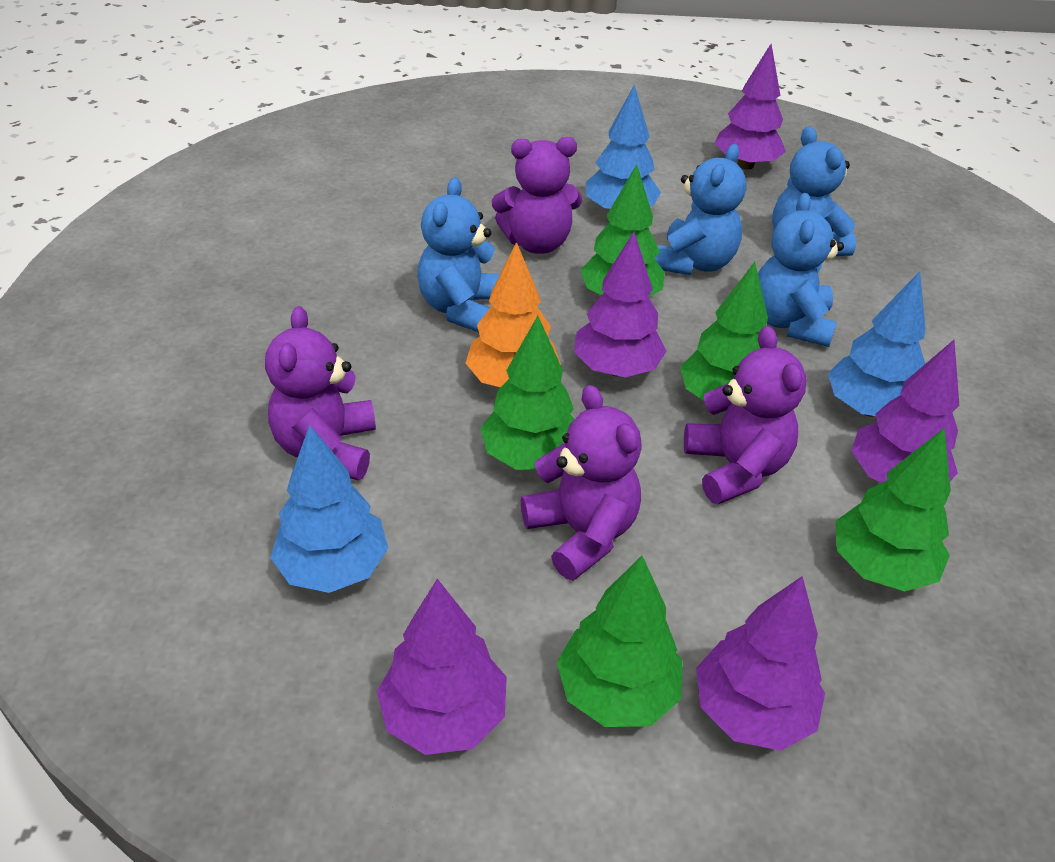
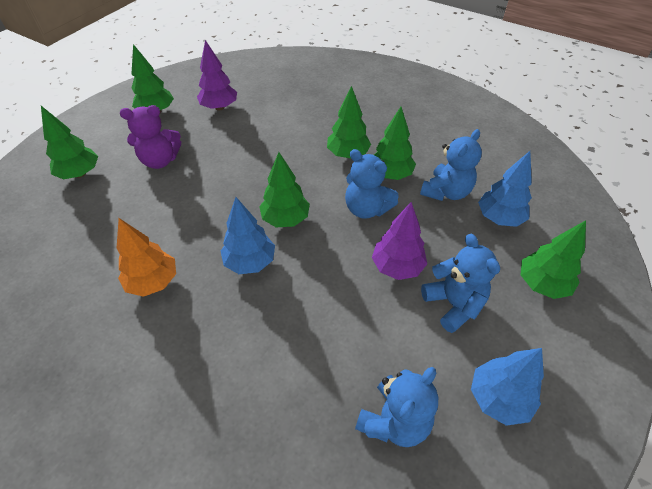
green tree: 5 -> 6
purple teddy bear: 4 -> 1
purple tree: 5 -> 2

